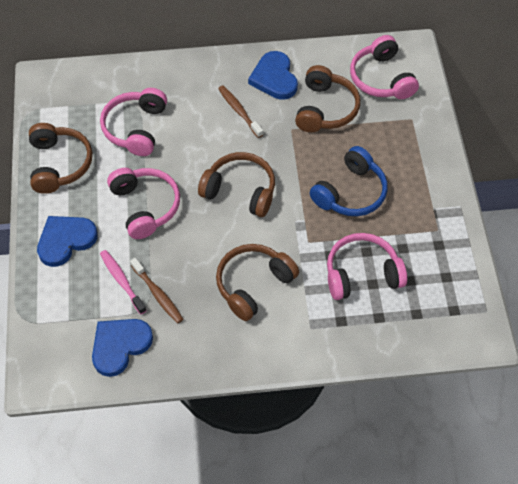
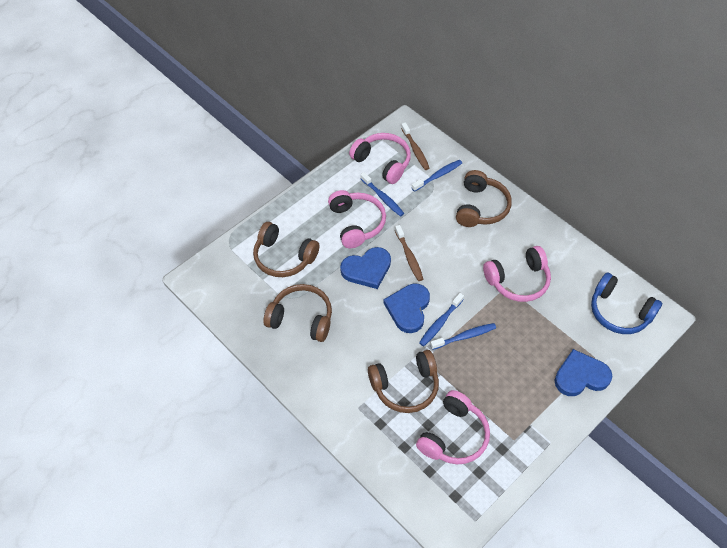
blue toothbrush: 0 -> 4
pink toothbrush: 1 -> 0

